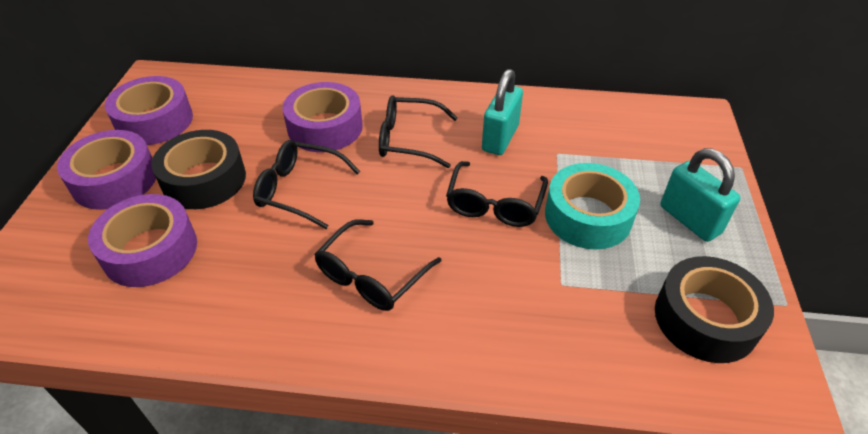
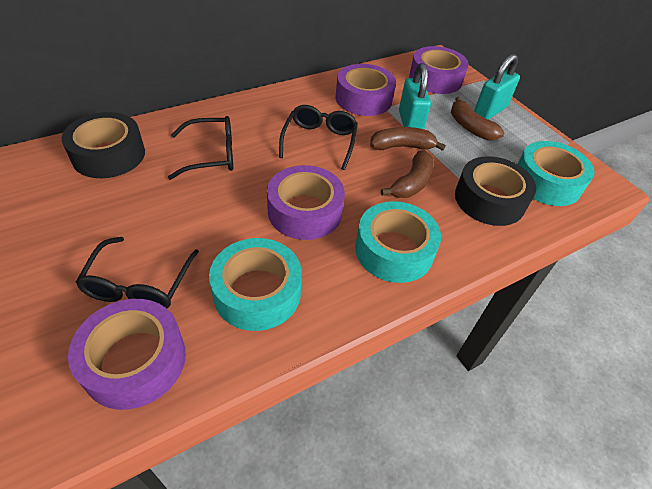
black glasses: 4 -> 3
brown banana: 0 -> 3
turquoise tape: 1 -> 3

